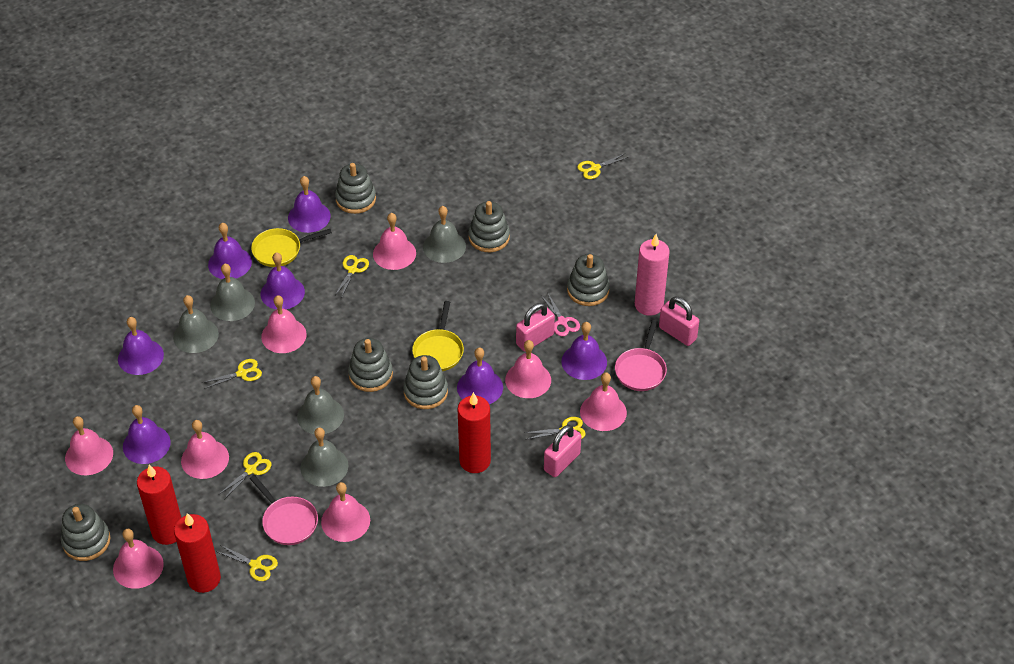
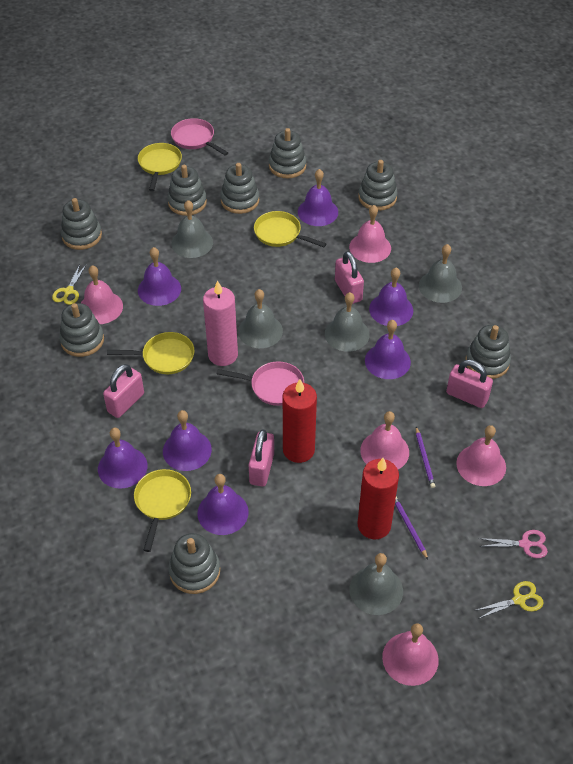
grey stacking toy: 6 -> 8
pink bell: 8 -> 5
pink padlock: 3 -> 4
purple pencil: 0 -> 2
red candle: 3 -> 2
yellow pan: 2 -> 4
yellow scissors: 6 -> 2

